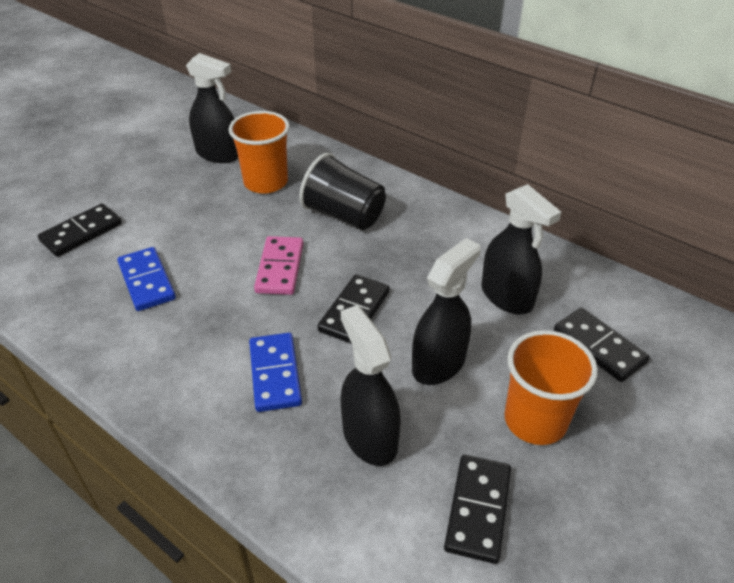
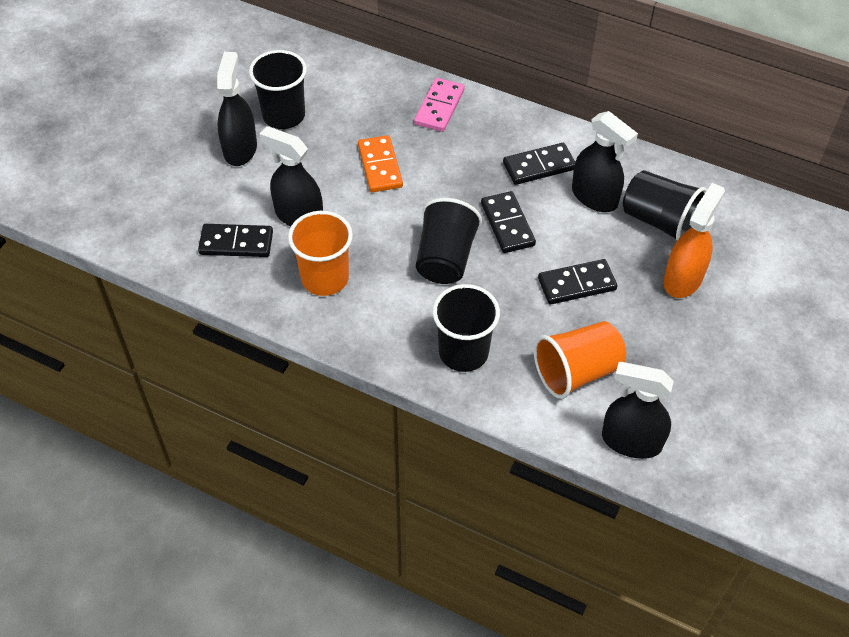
black cup: 1 -> 4
blue domino: 2 -> 0
orange domino: 0 -> 1
orange spray bottle: 0 -> 1

